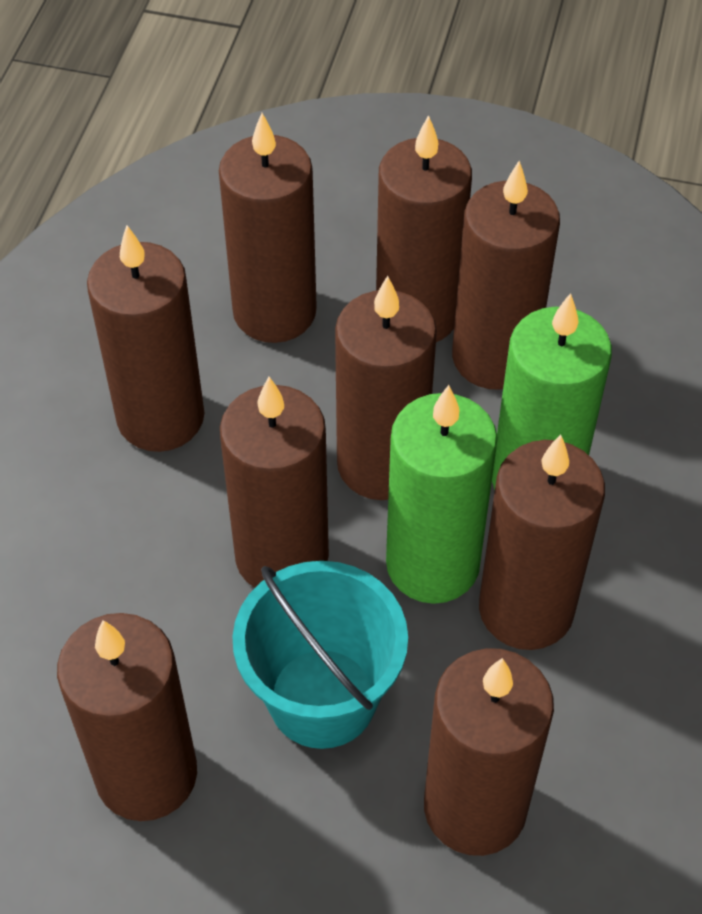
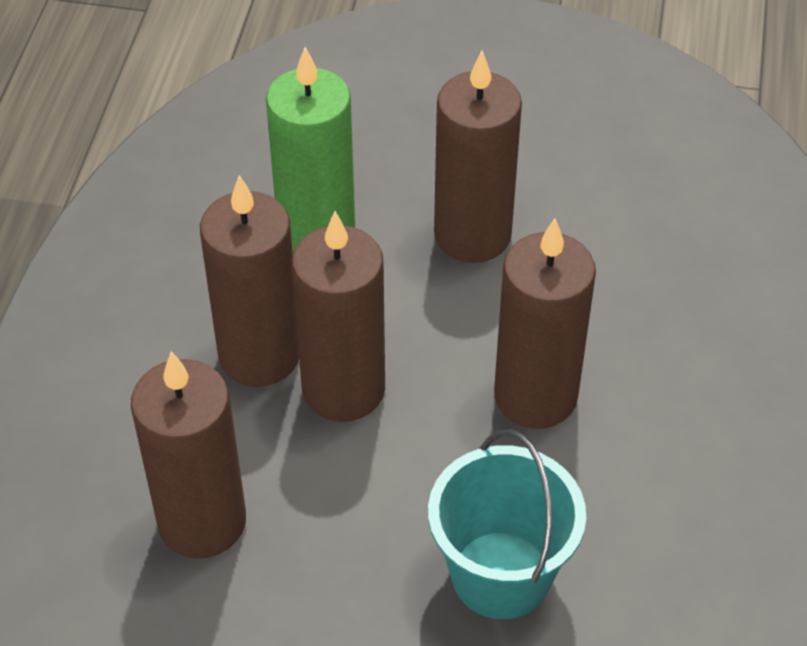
brown candle: 9 -> 5
green candle: 2 -> 1

